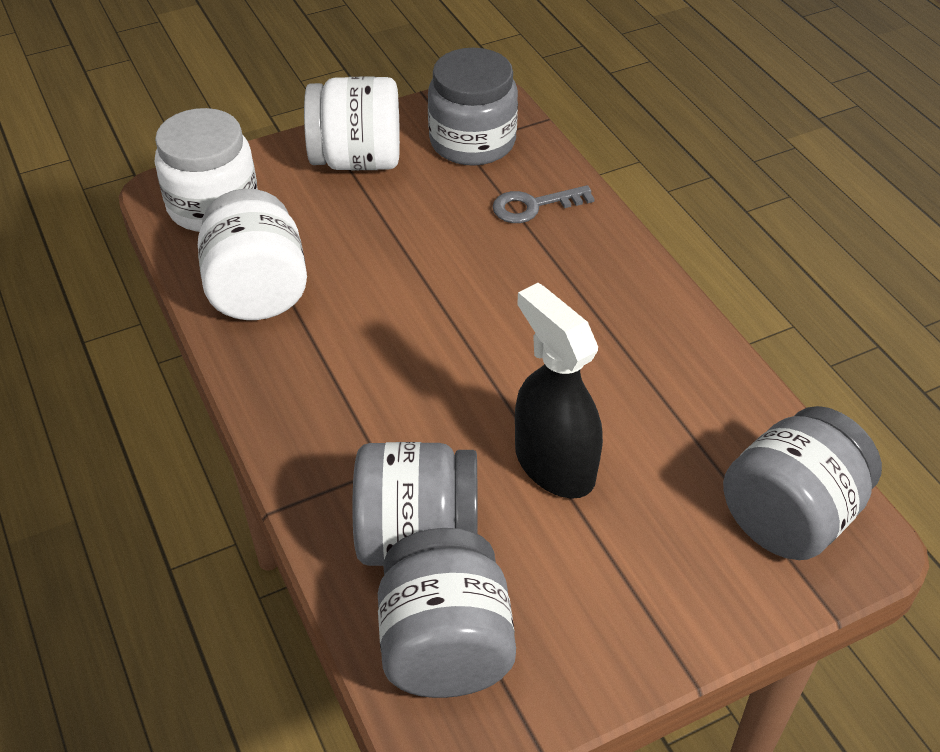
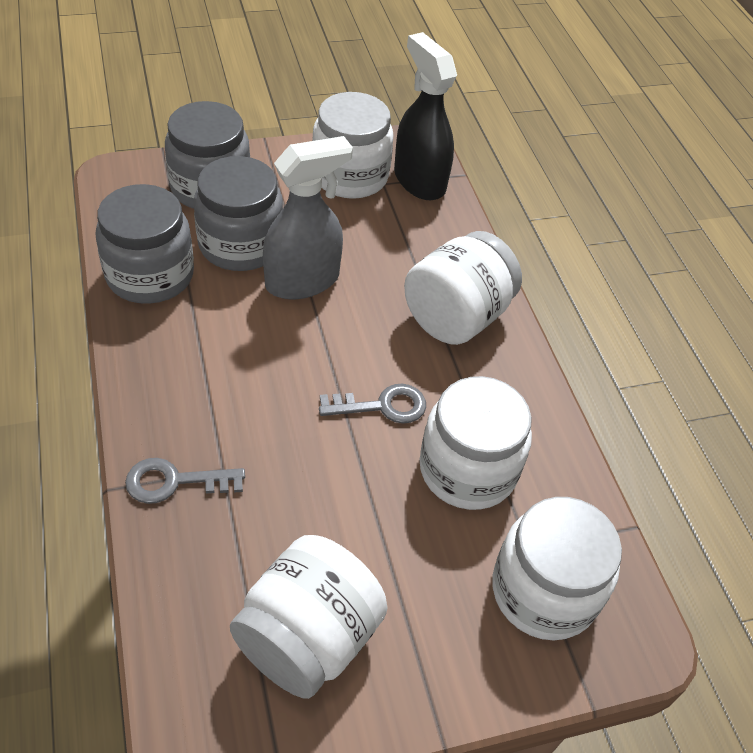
grey jar: 4 -> 3
grey key: 1 -> 2
grey spray bottle: 0 -> 1
white jar: 3 -> 5

